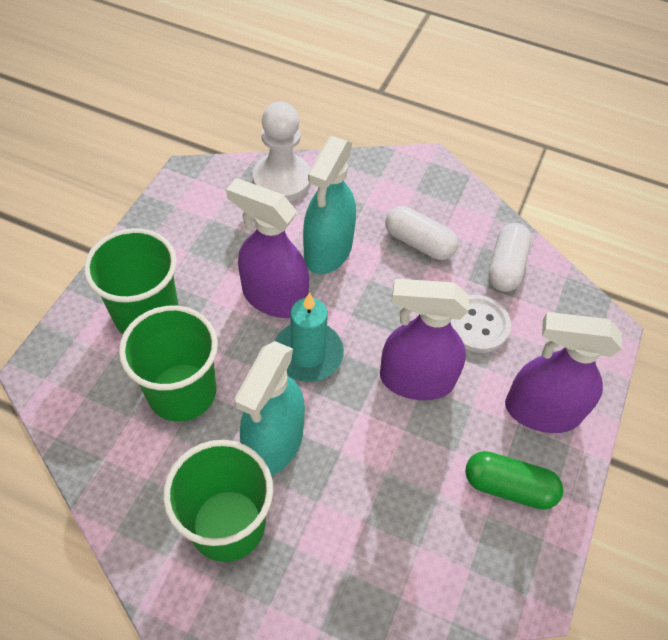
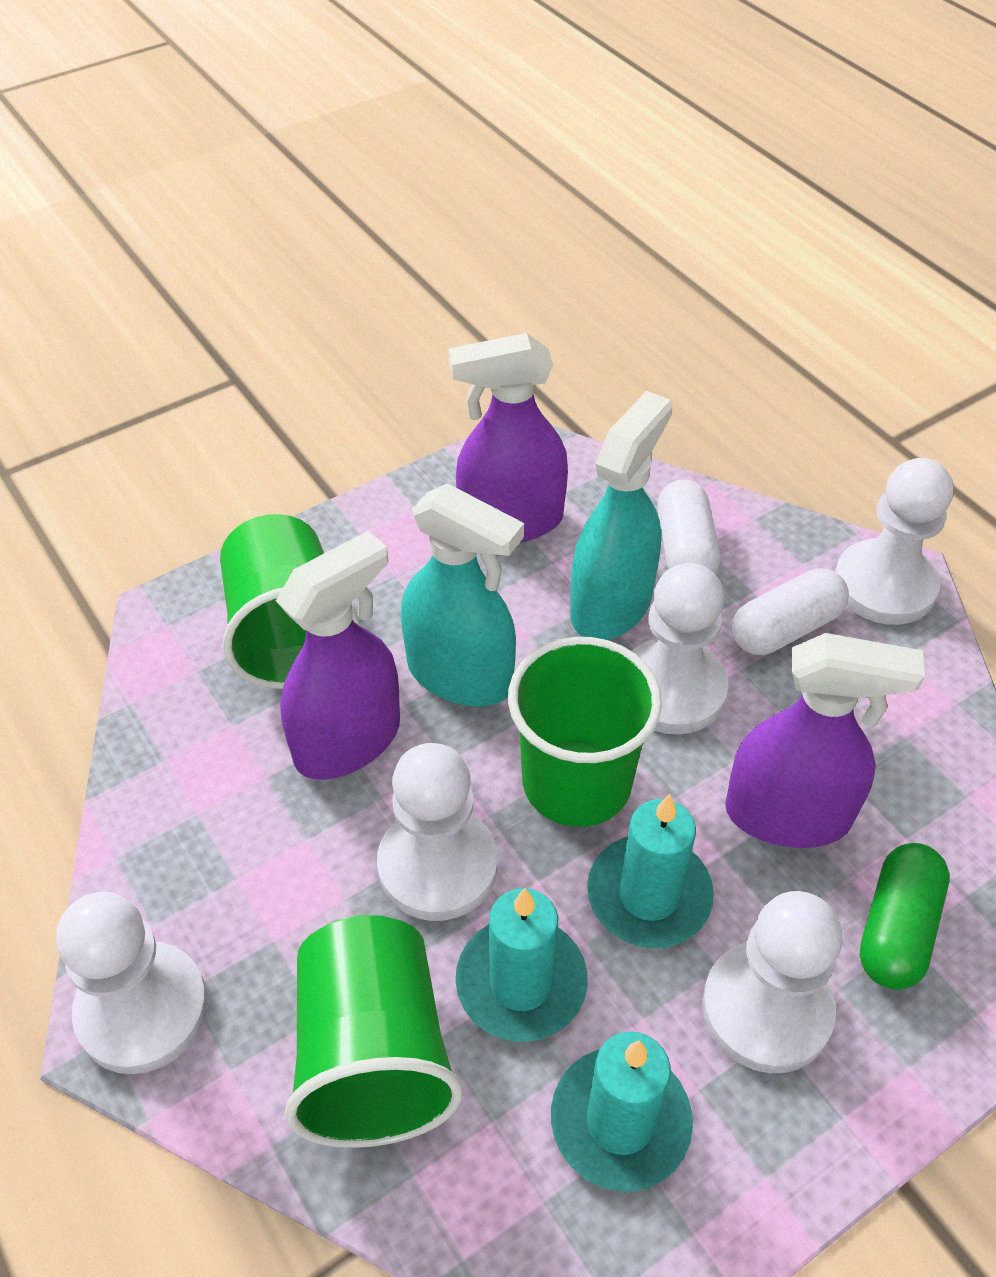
turquoise candle: 1 -> 3
white button: 1 -> 0
white pawn: 1 -> 5

